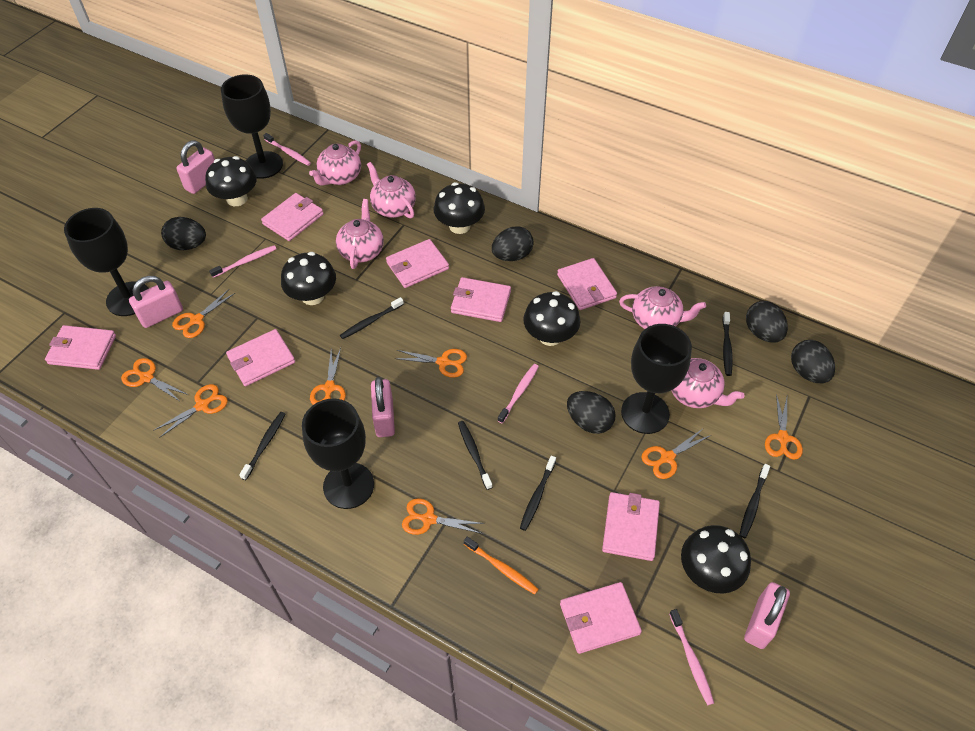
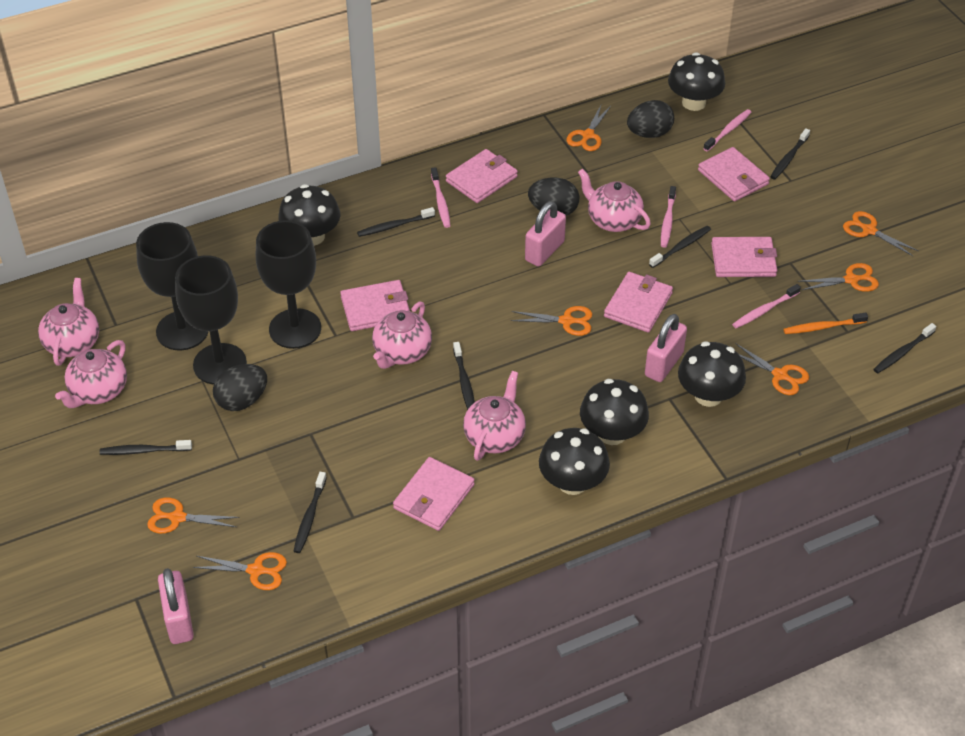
black egg: 5 -> 3
black goblet: 4 -> 3
black toothbrush: 6 -> 7
orange scissors: 8 -> 7
pink padlock: 4 -> 3
pink wallet: 8 -> 6

